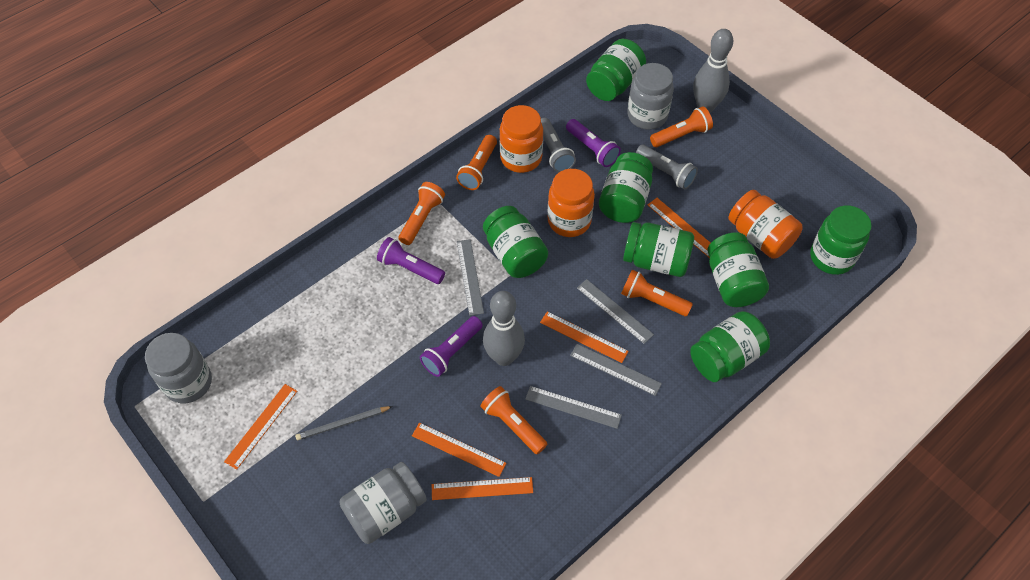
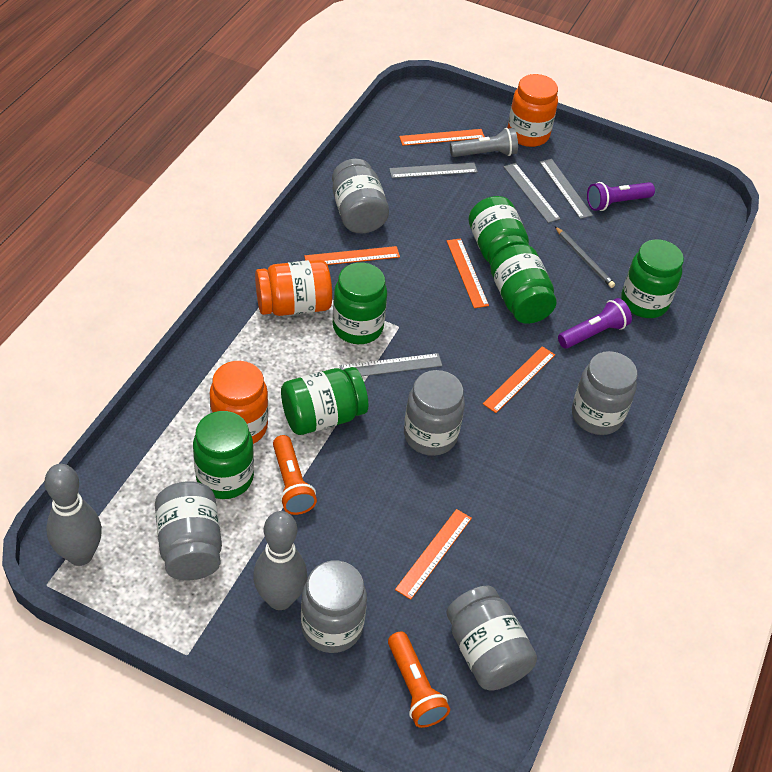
green jar: 7 -> 6
grey flashlight: 2 -> 1
grey jar: 3 -> 6
orange flashlight: 5 -> 2
purple flashlight: 3 -> 2

